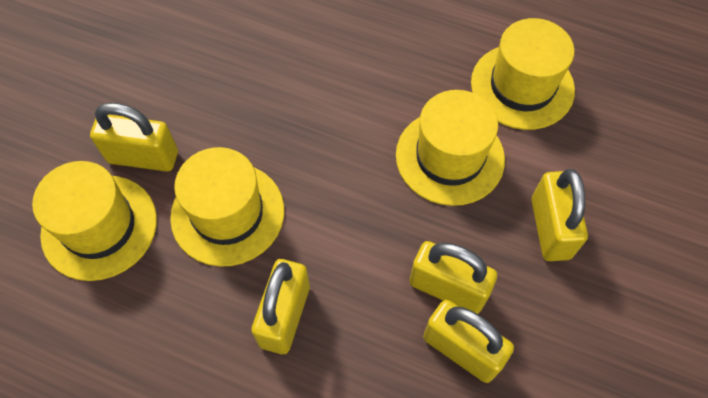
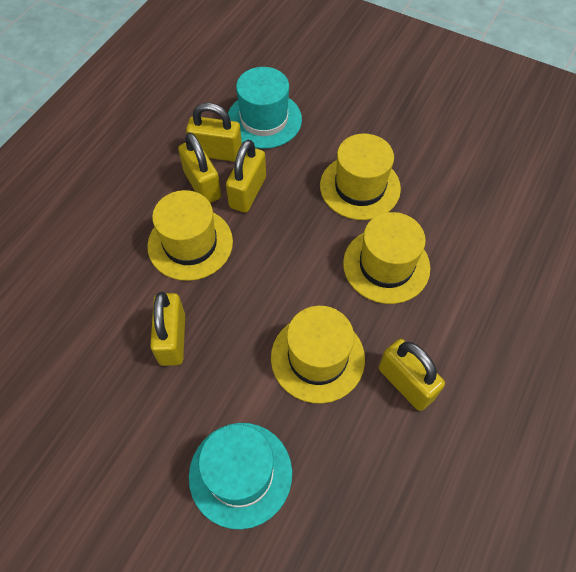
turquoise hat: 0 -> 2

